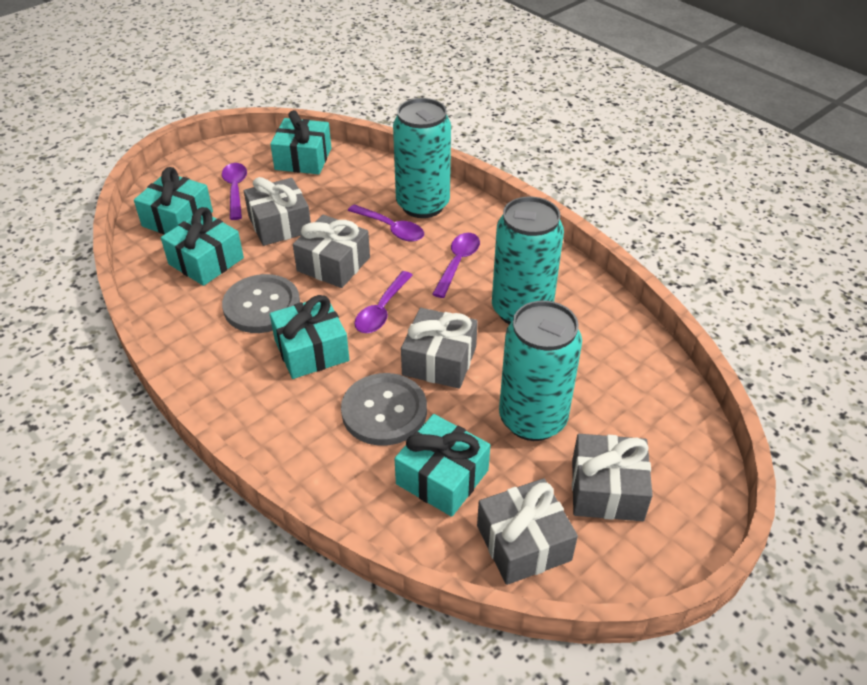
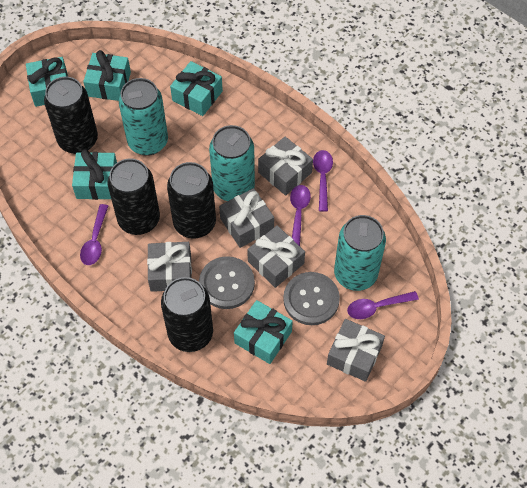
black can: 0 -> 4

